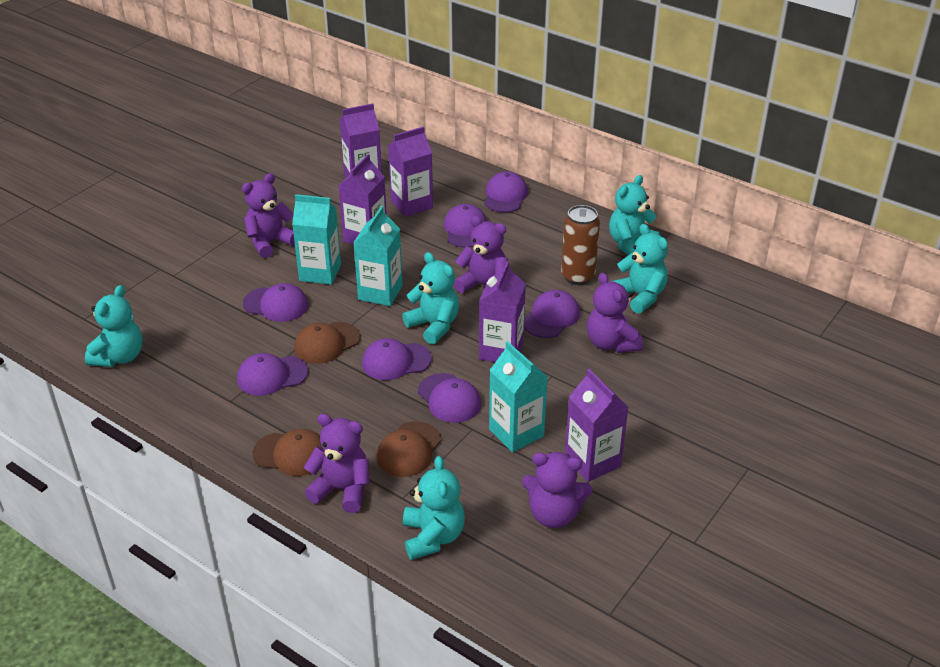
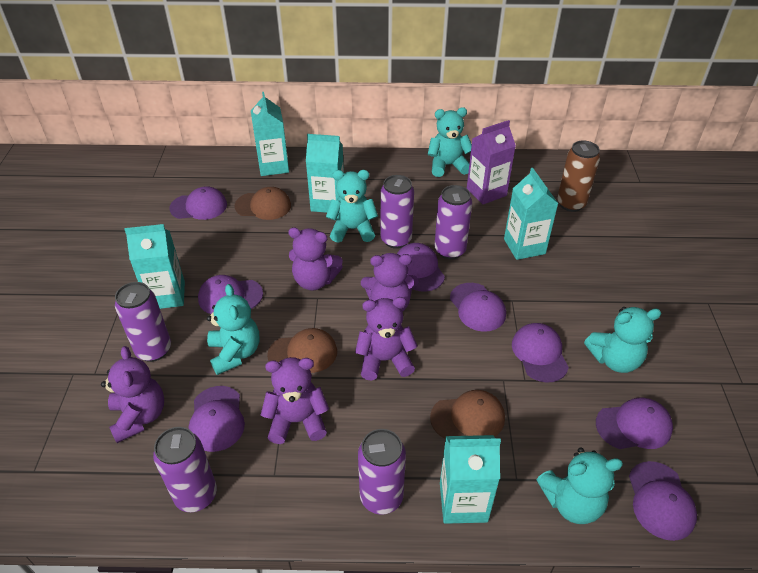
purple can: 0 -> 5
purple cap: 7 -> 8
purple carton: 5 -> 1
turquoise carton: 3 -> 5

